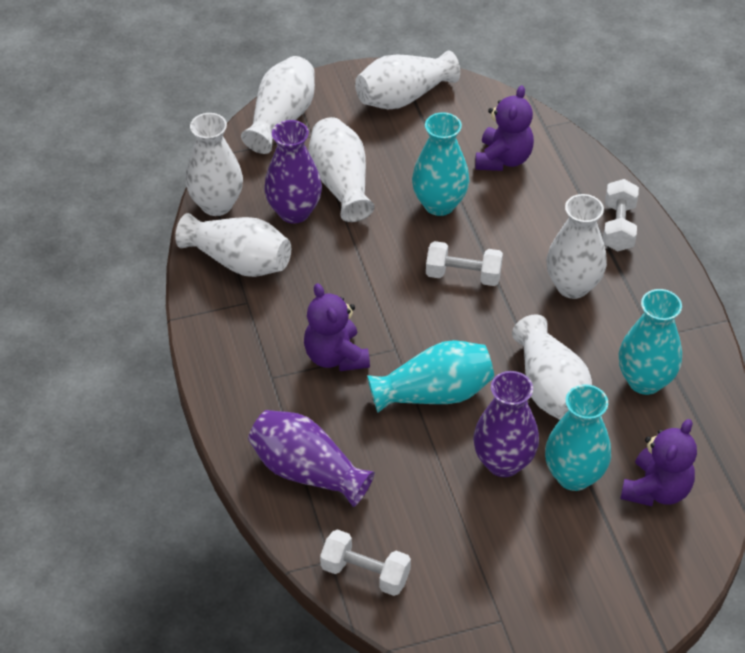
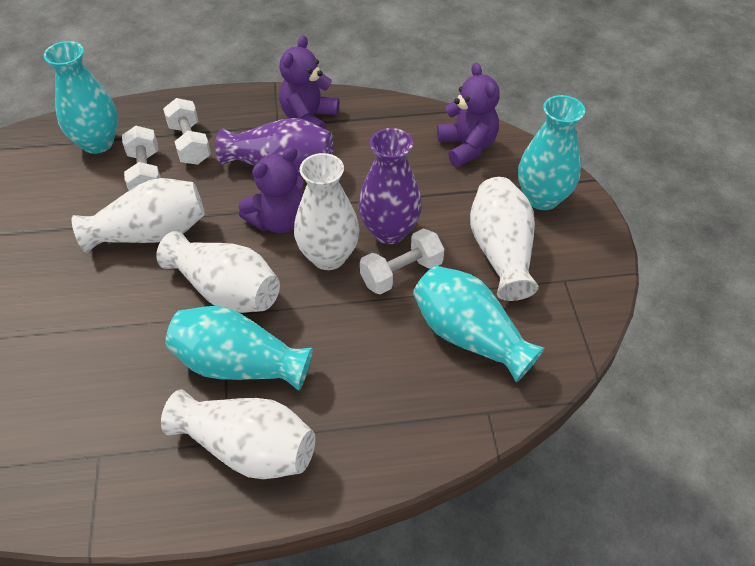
purple vase: 3 -> 2
white vase: 7 -> 5

